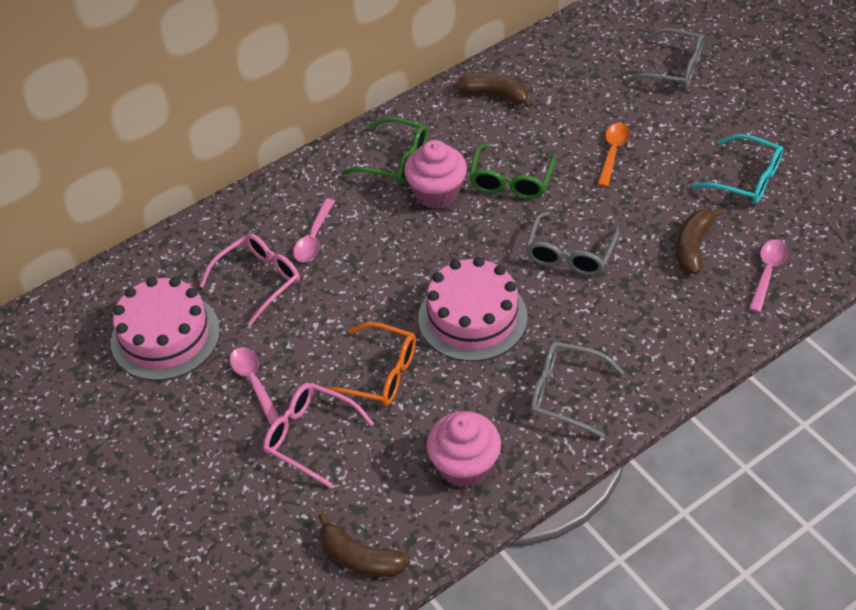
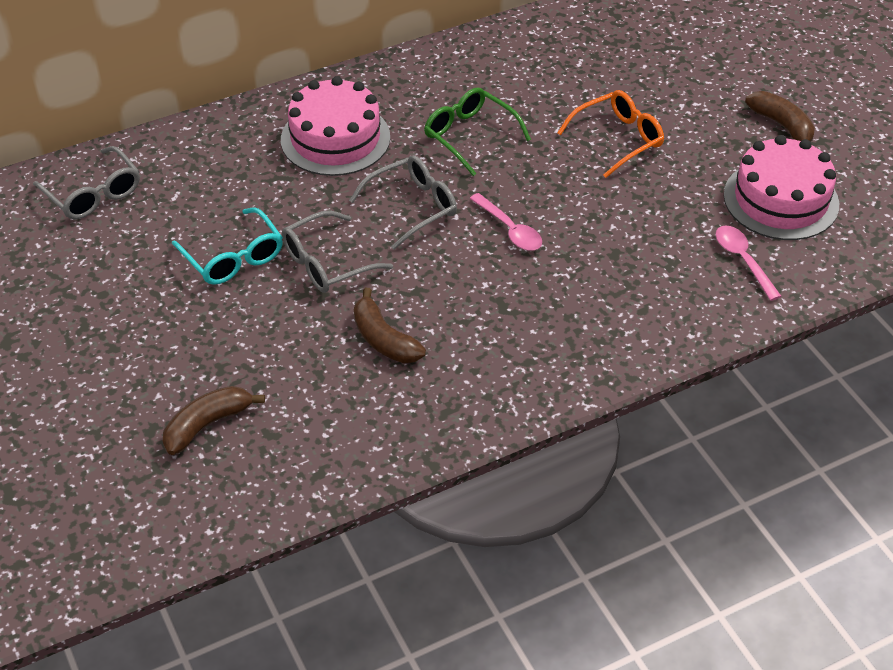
green glasses: 2 -> 1
orange spoon: 1 -> 0
pink cupcake: 2 -> 0
pink glasses: 2 -> 0
pink spoon: 3 -> 2

